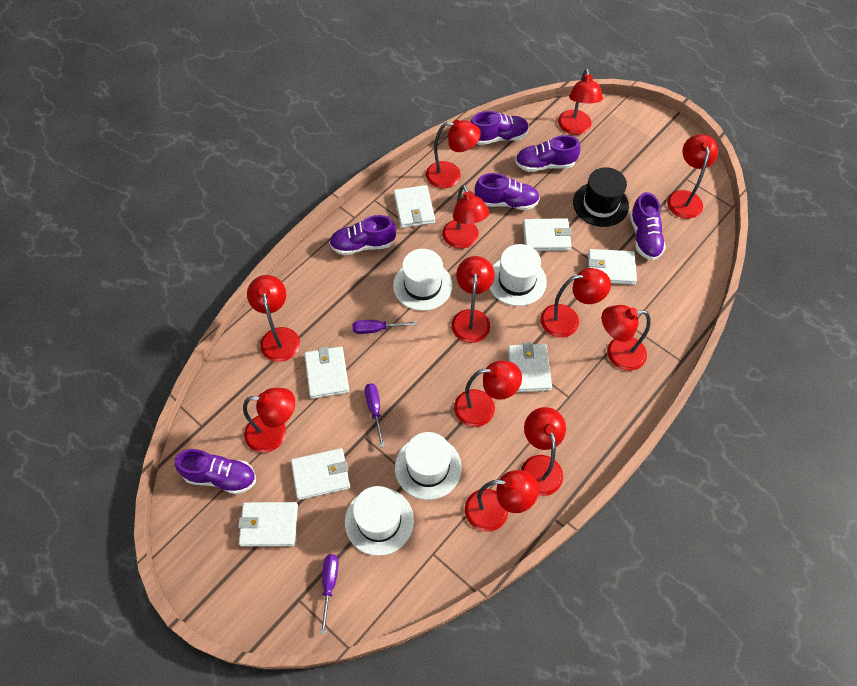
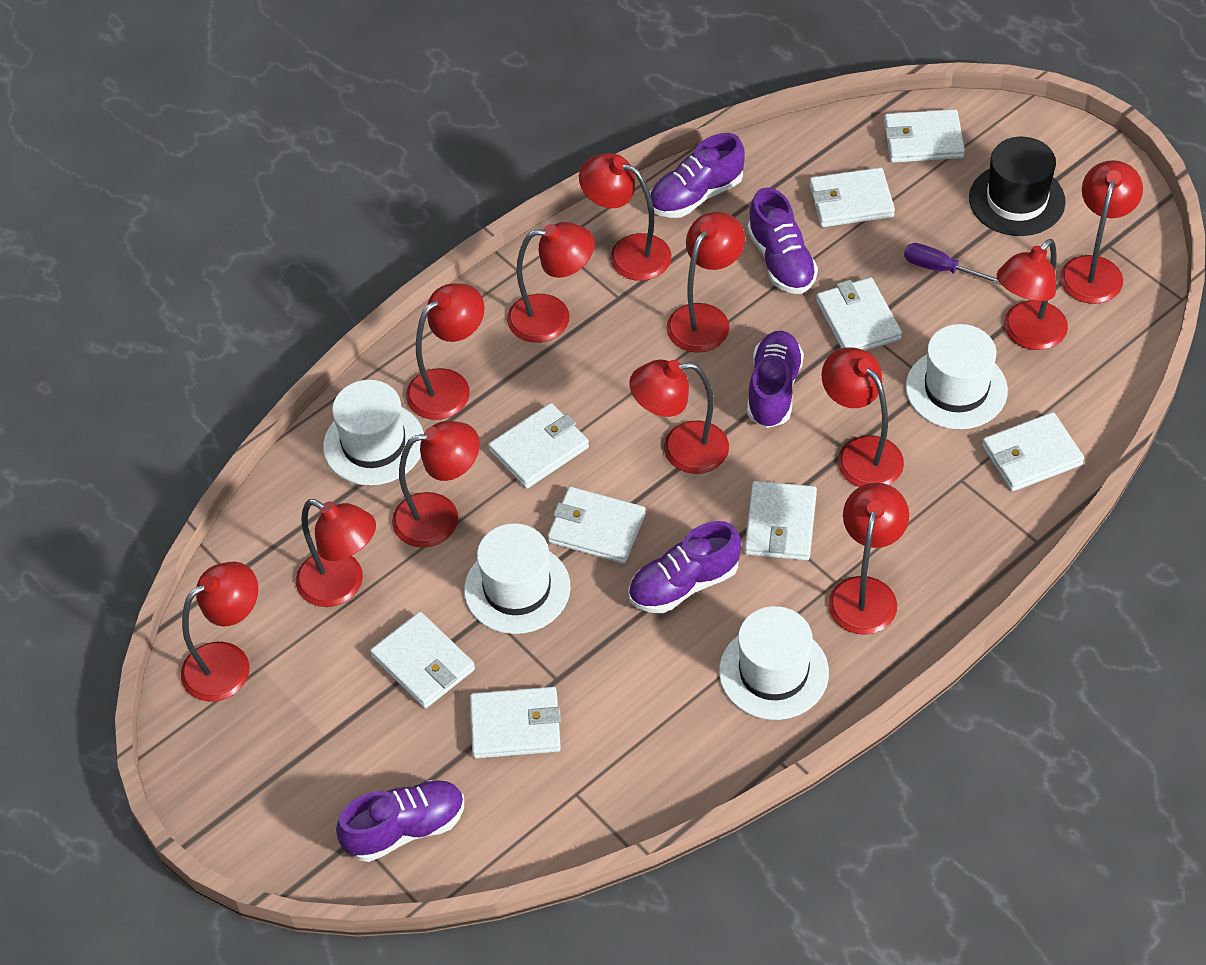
purple screwdriver: 3 -> 1
purple shoe: 6 -> 5
white wallet: 7 -> 9

